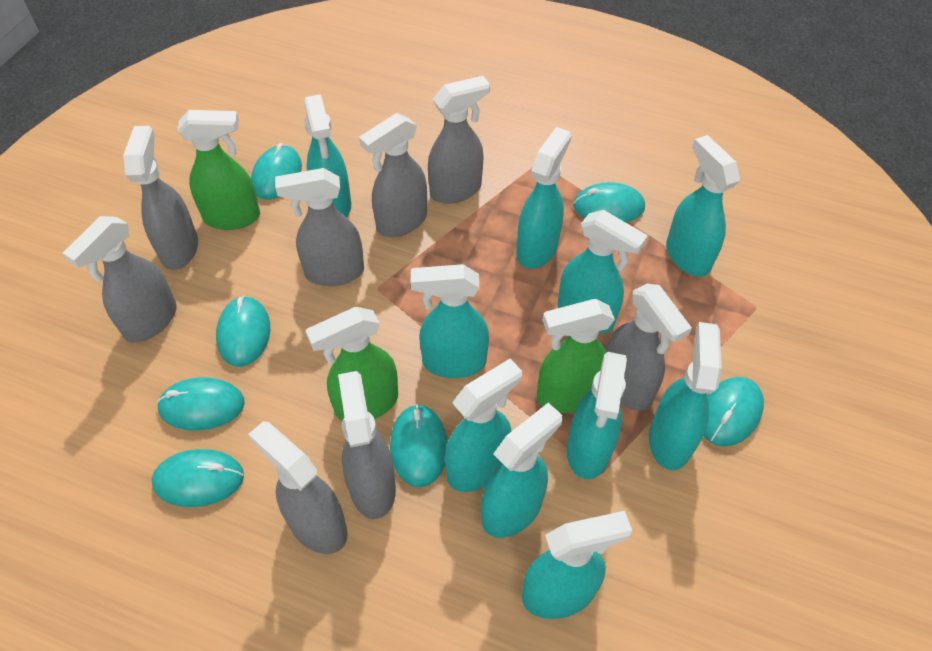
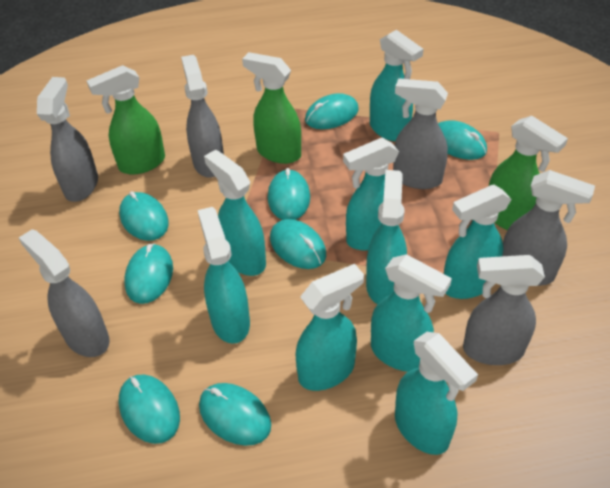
grey spray bottle: 8 -> 6
turquoise mouse: 7 -> 8
turquoise spray bottle: 10 -> 9

